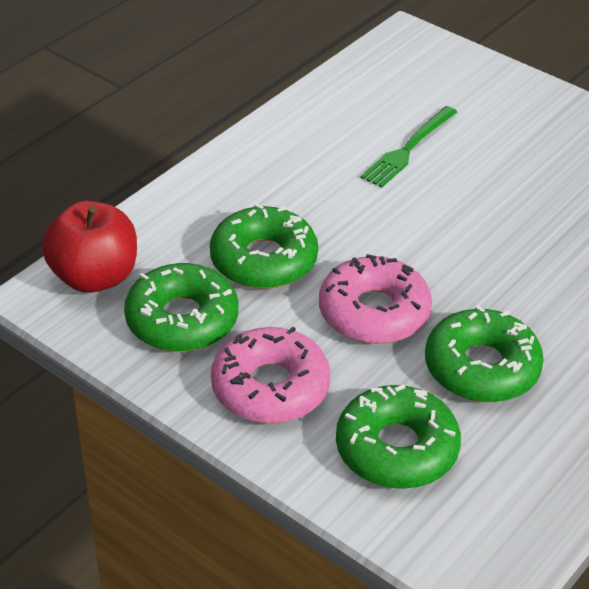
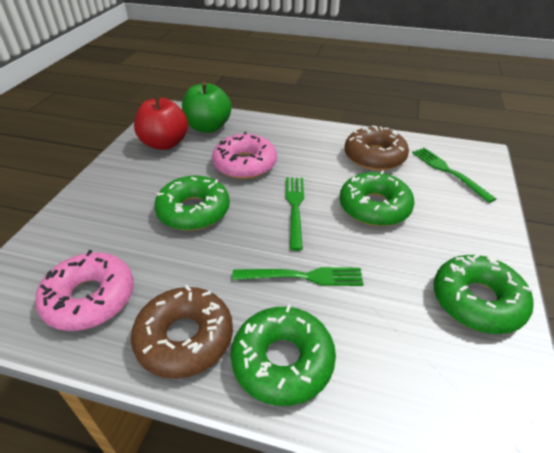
brown donut: 0 -> 2
green apple: 0 -> 1
green fork: 1 -> 3

